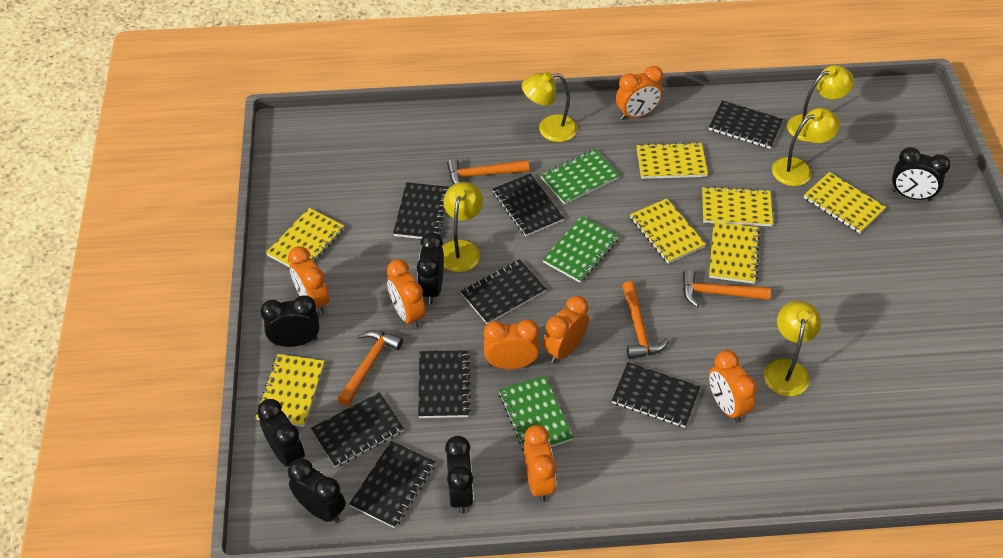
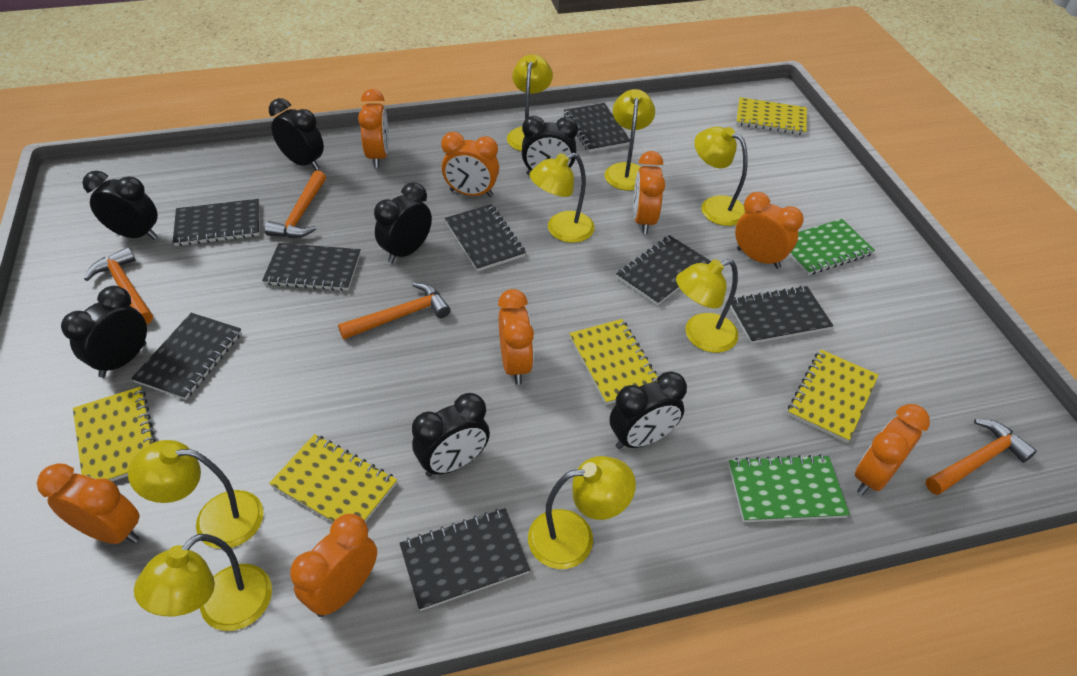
black clock: 6 -> 7
green notebook: 3 -> 2
orange clock: 7 -> 8
yellow lamp: 5 -> 8
yellow notebook: 7 -> 5

